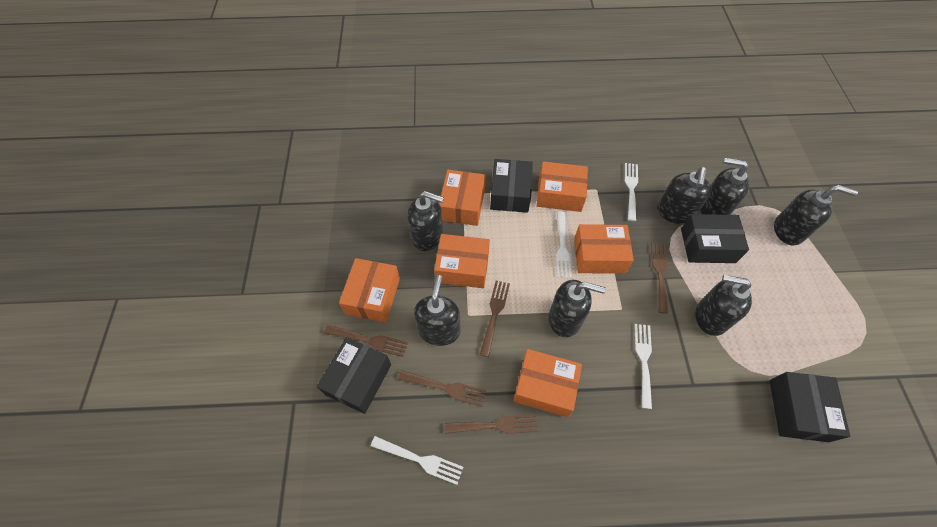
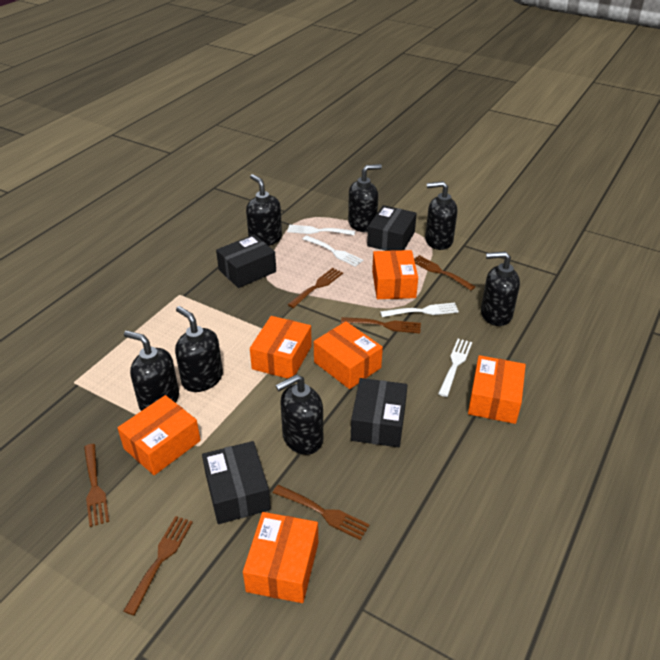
brown fork: 5 -> 6

